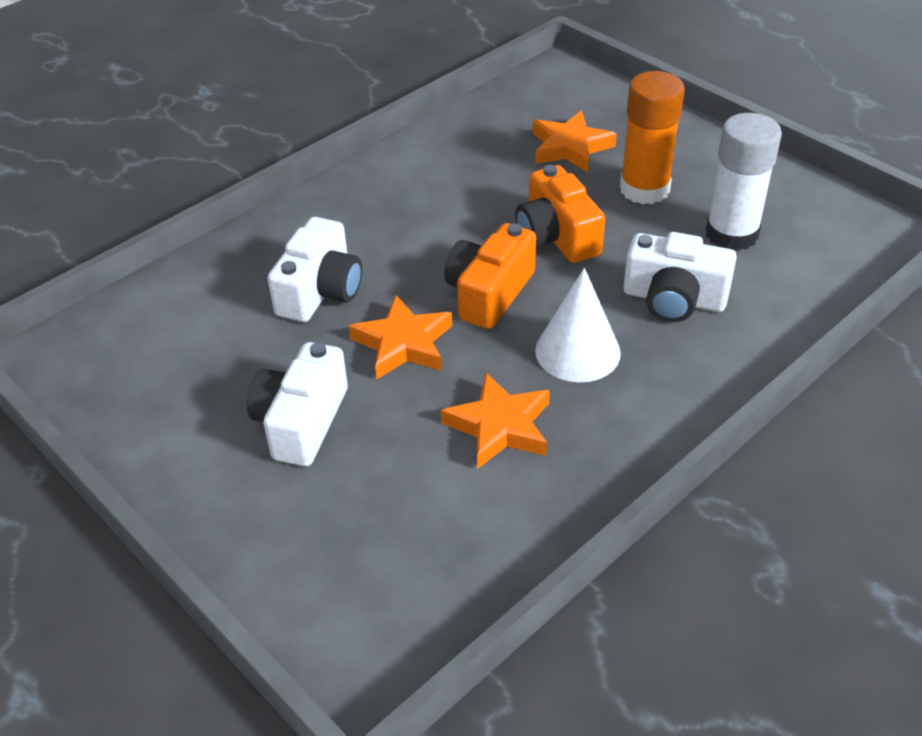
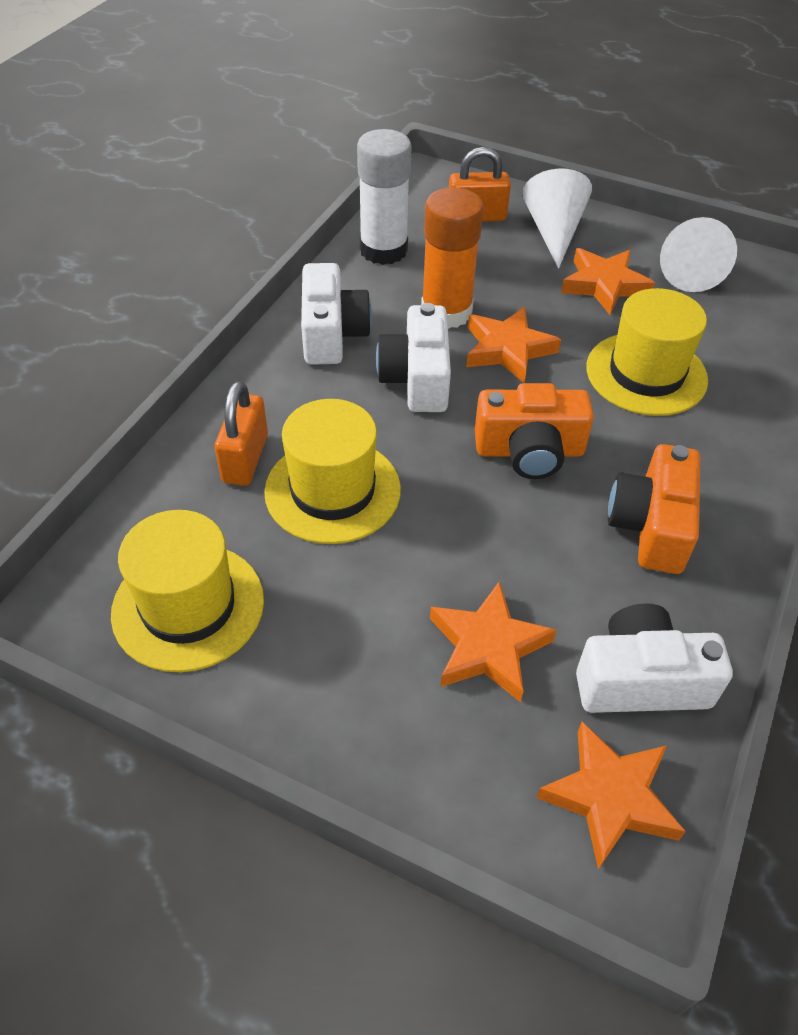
orange padlock: 0 -> 2
orange star: 3 -> 4
white cone: 1 -> 2
yellow hat: 0 -> 3

